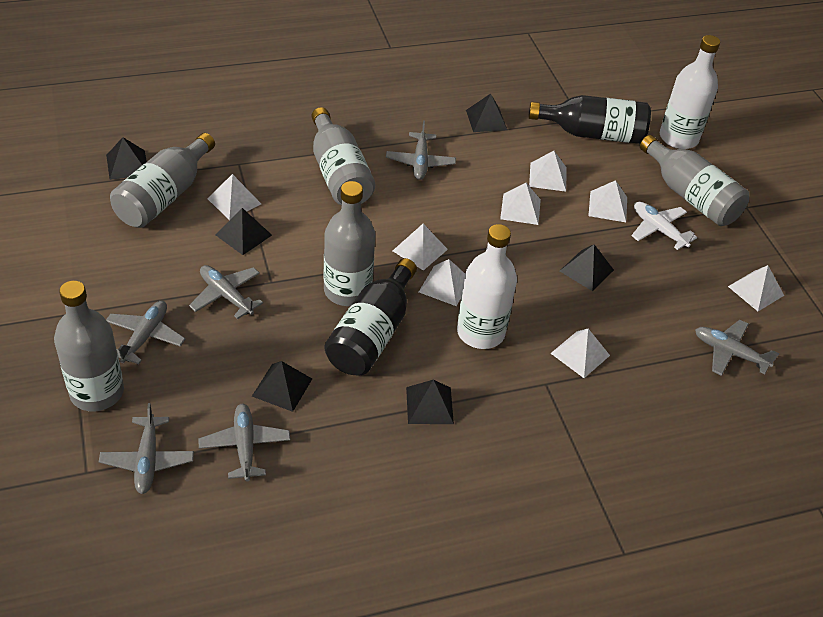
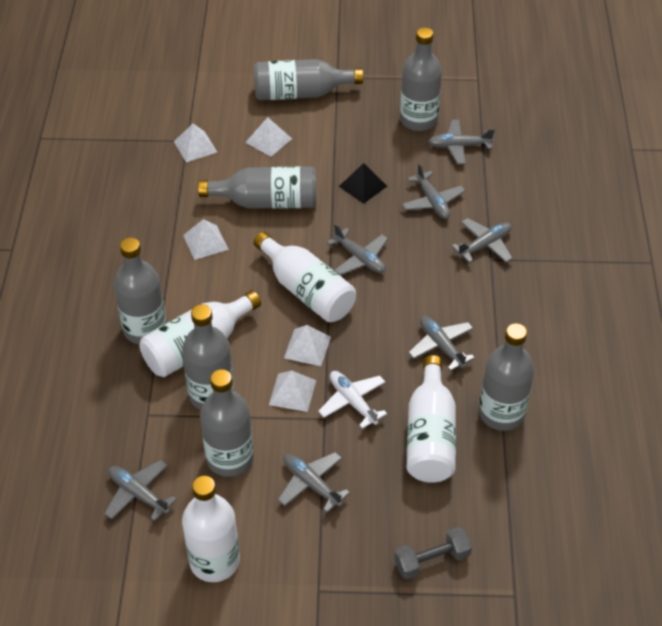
black bottle: 2 -> 0
black pyramid: 6 -> 1
grey bottle: 5 -> 7
grey dumbbell: 0 -> 1
grey plane: 6 -> 7
white bottle: 2 -> 4
white pyramid: 8 -> 5

